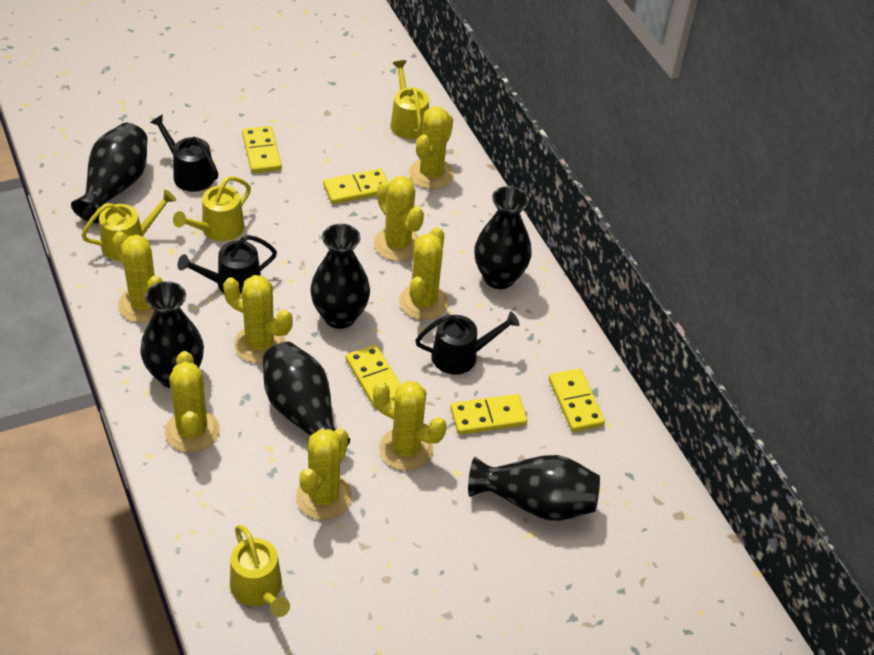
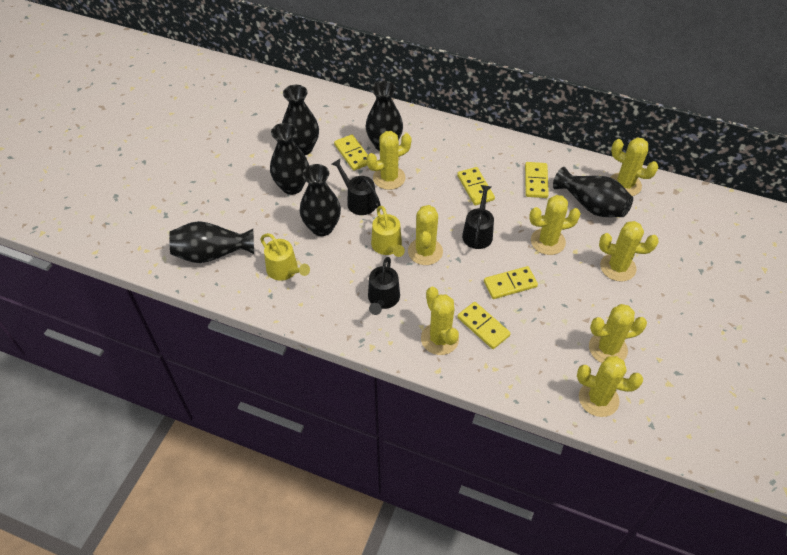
yellow watering can: 4 -> 2

